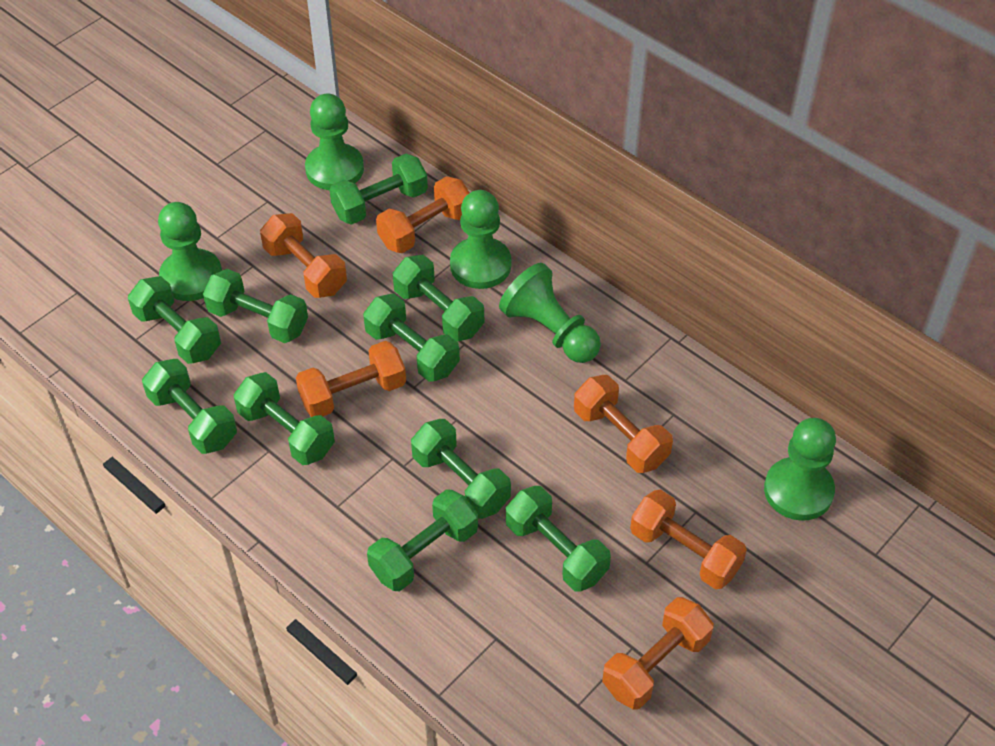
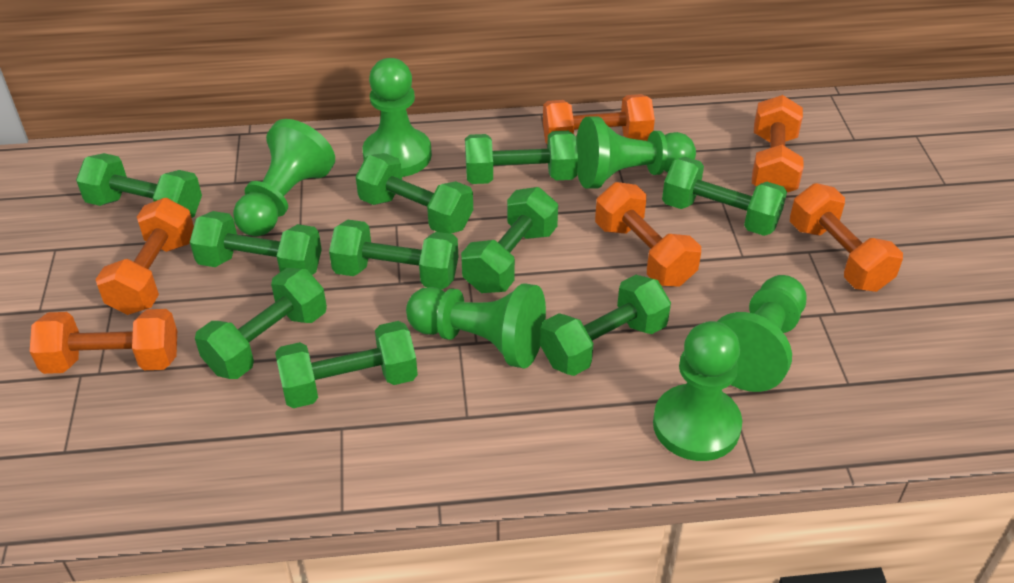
green pawn: 5 -> 6

